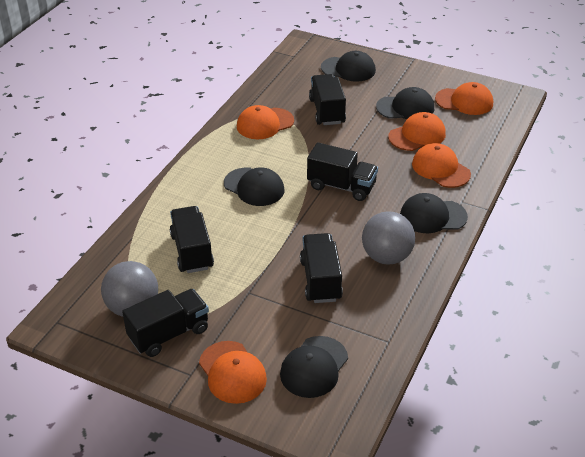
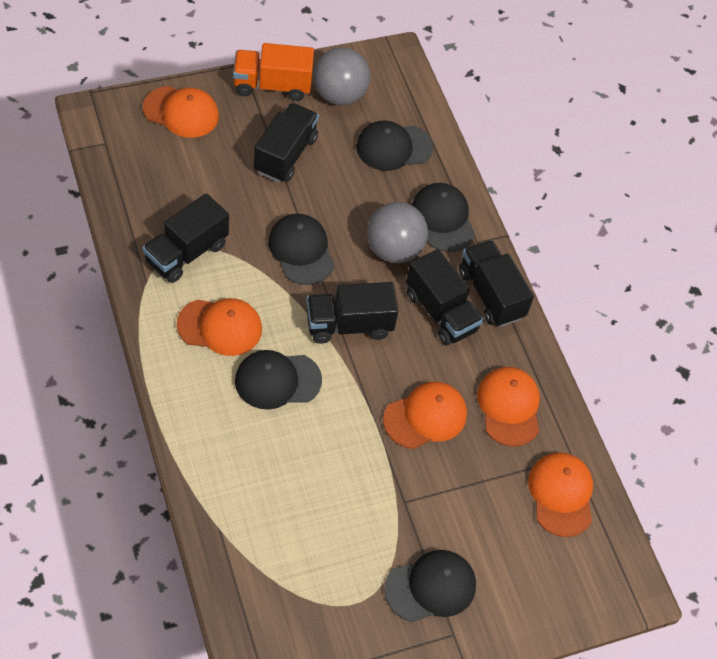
orange truck: 0 -> 1

